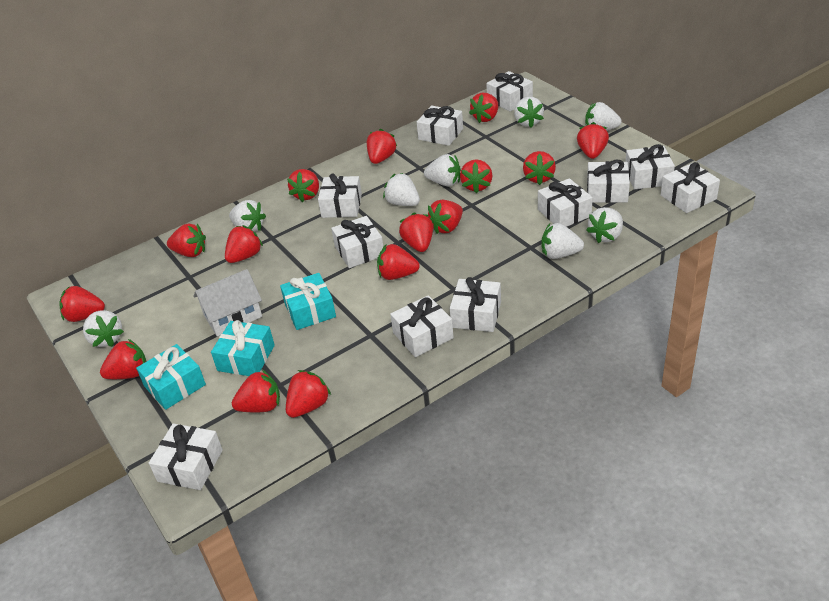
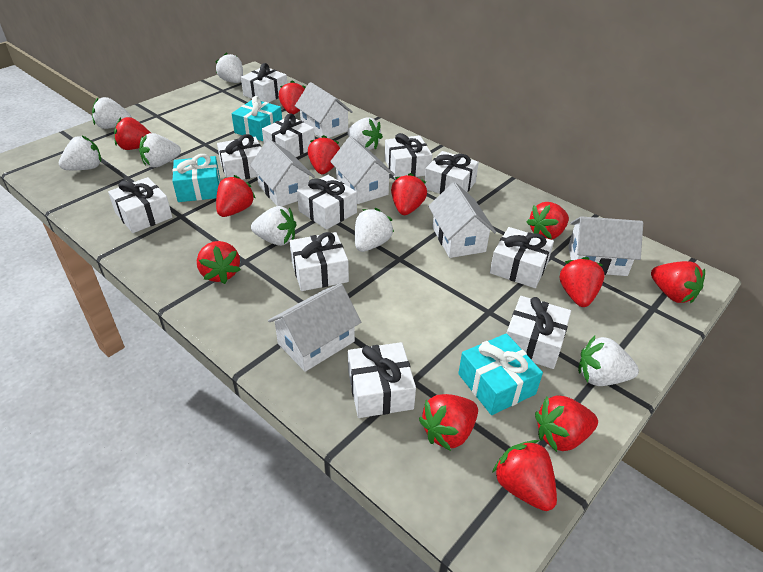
red strawberry: 15 -> 12
white house: 1 -> 6

